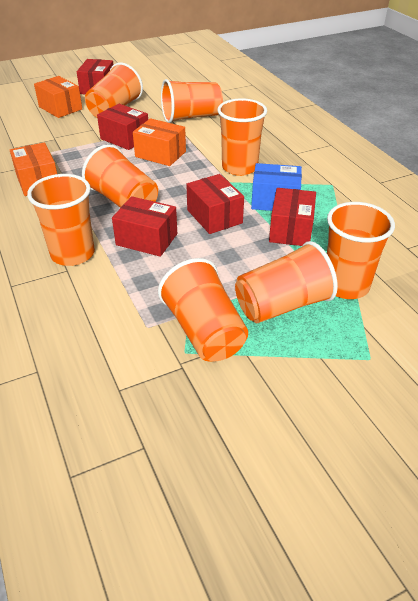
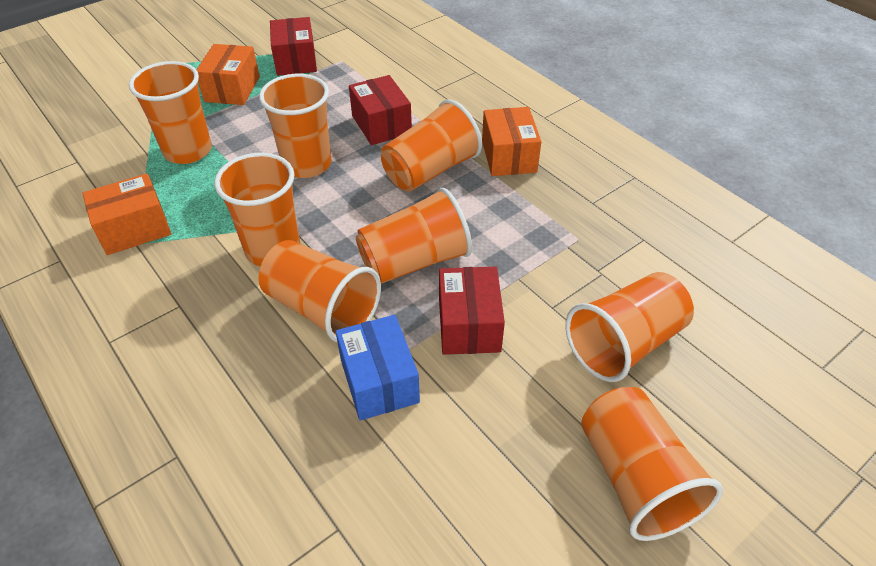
red box: 5 -> 3

